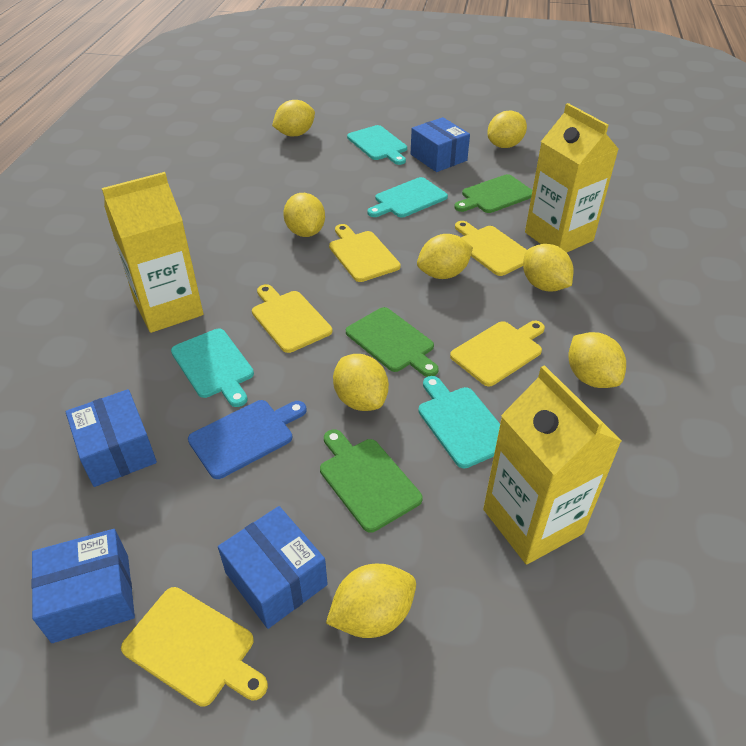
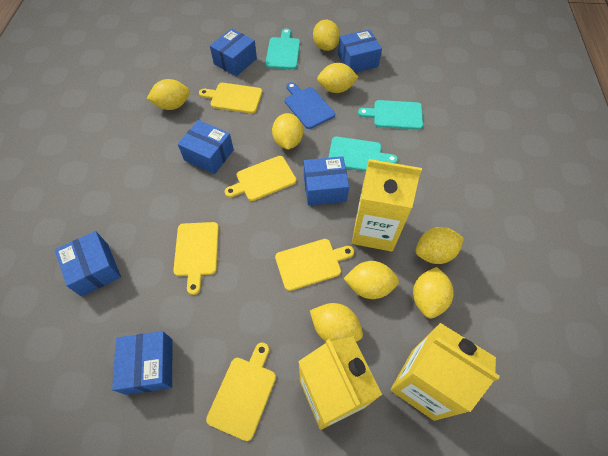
blue box: 4 -> 6
green cutting board: 3 -> 0
turquoise cutting board: 4 -> 3

